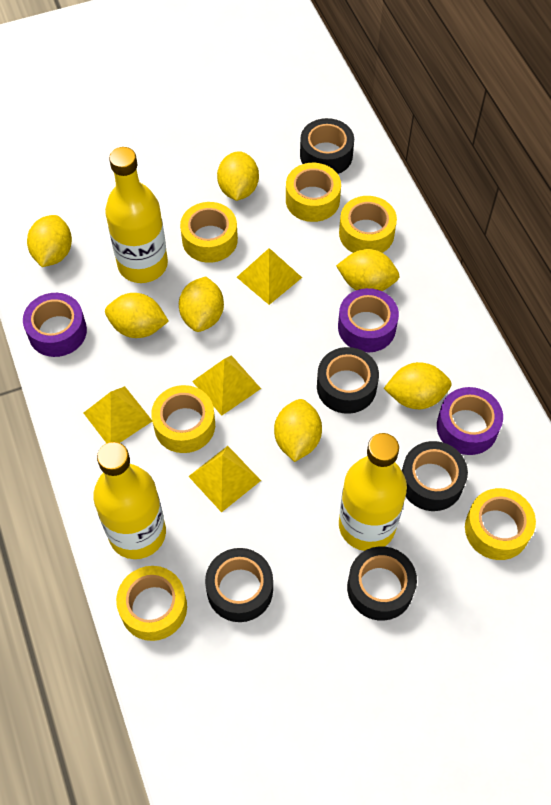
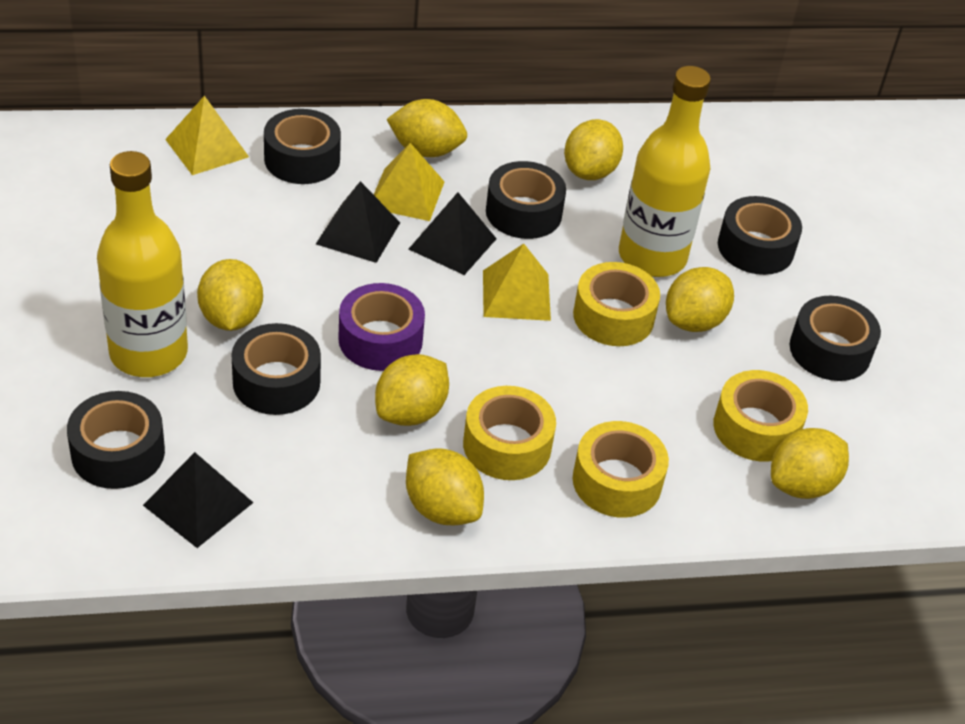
black pyramid: 0 -> 3
black tape: 5 -> 6
purple tape: 3 -> 1
yellow bottle: 3 -> 2
yellow pyramid: 4 -> 3
yellow tape: 6 -> 4

